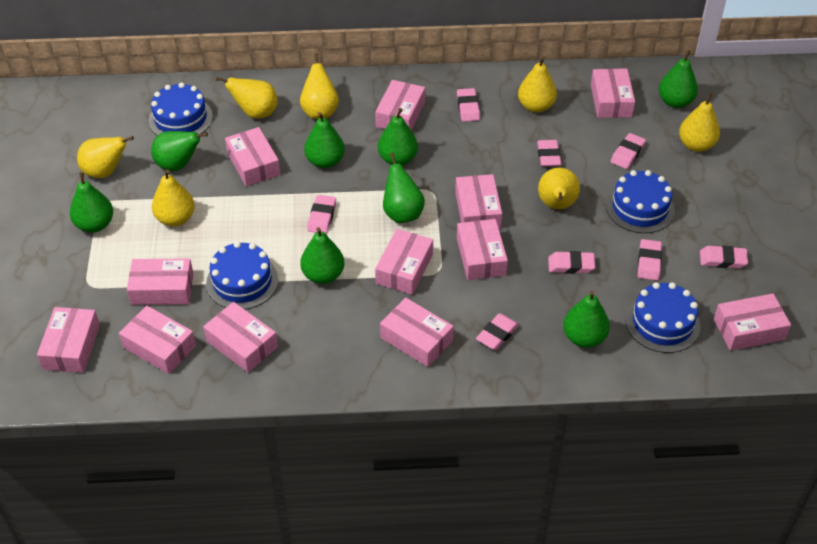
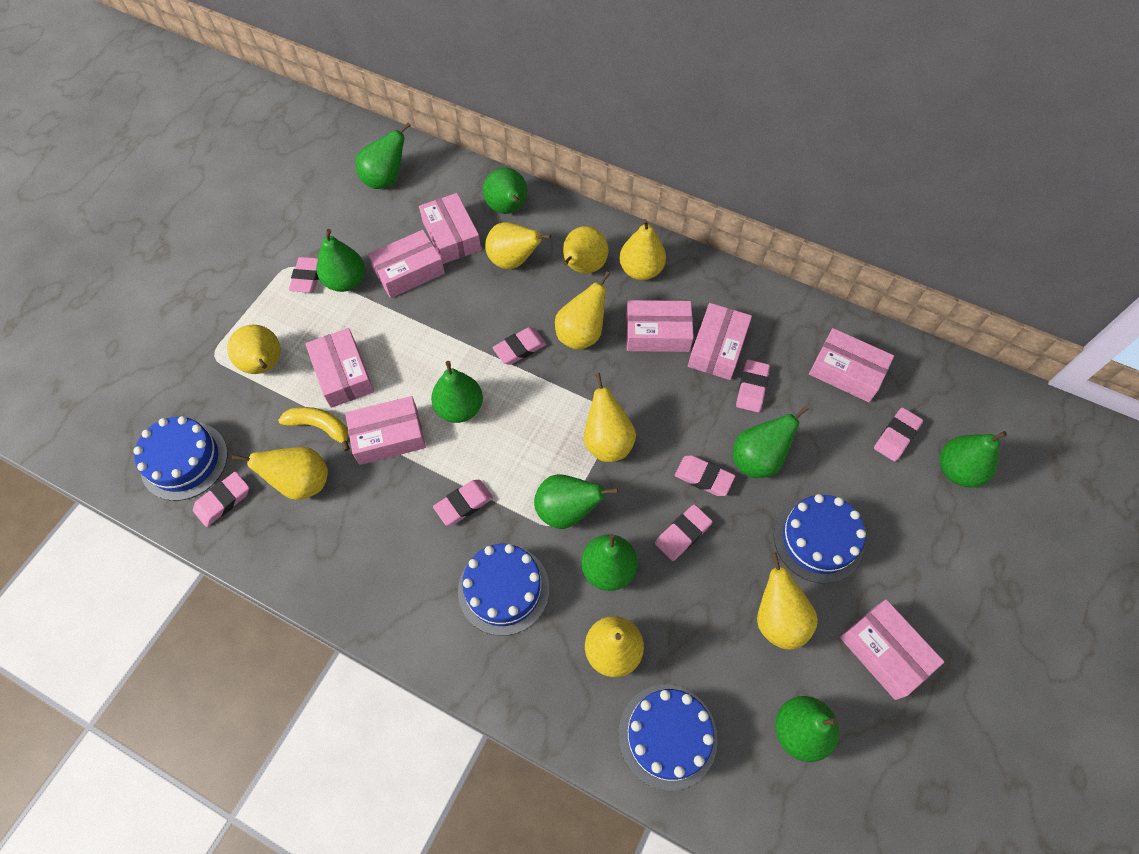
green pear: 8 -> 9
pink box: 12 -> 8
yellow banana: 0 -> 1
yellow pear: 7 -> 9

